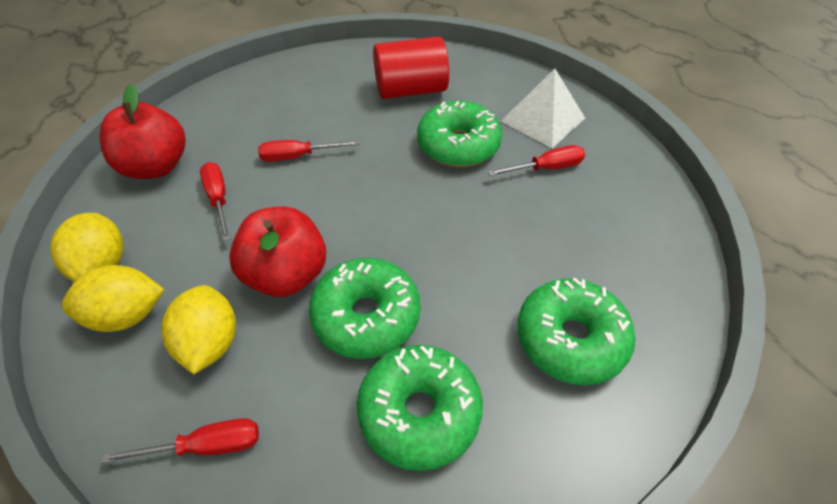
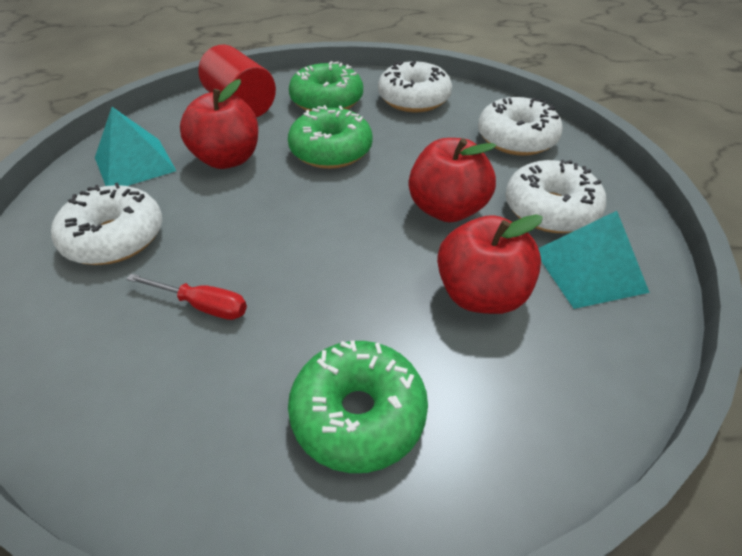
green donut: 4 -> 3
red apple: 2 -> 3
red screwdriver: 4 -> 1
turquoise pyramid: 0 -> 2
white donut: 0 -> 4
white pyramid: 1 -> 0
yellow lemon: 3 -> 0

